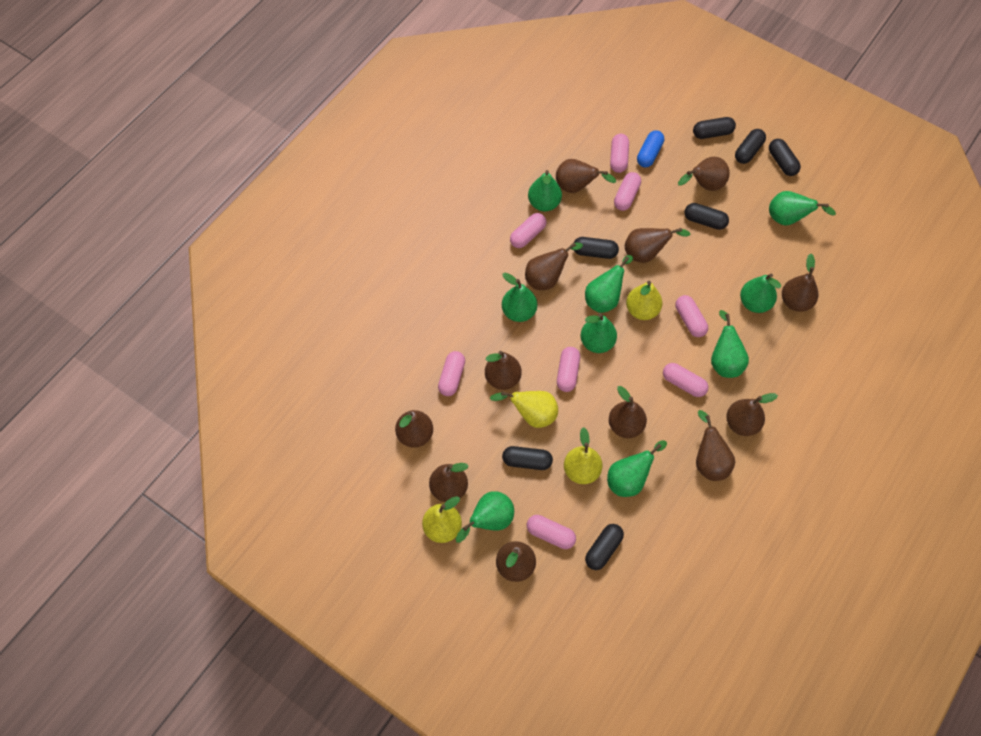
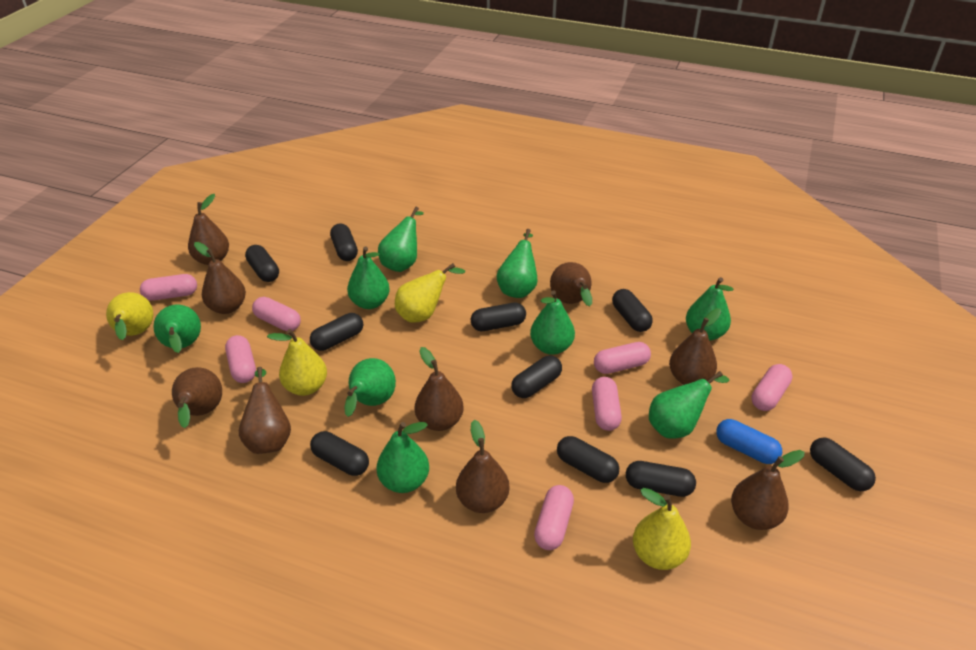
black capsule: 7 -> 10
brown pear: 12 -> 9
pink capsule: 8 -> 7

